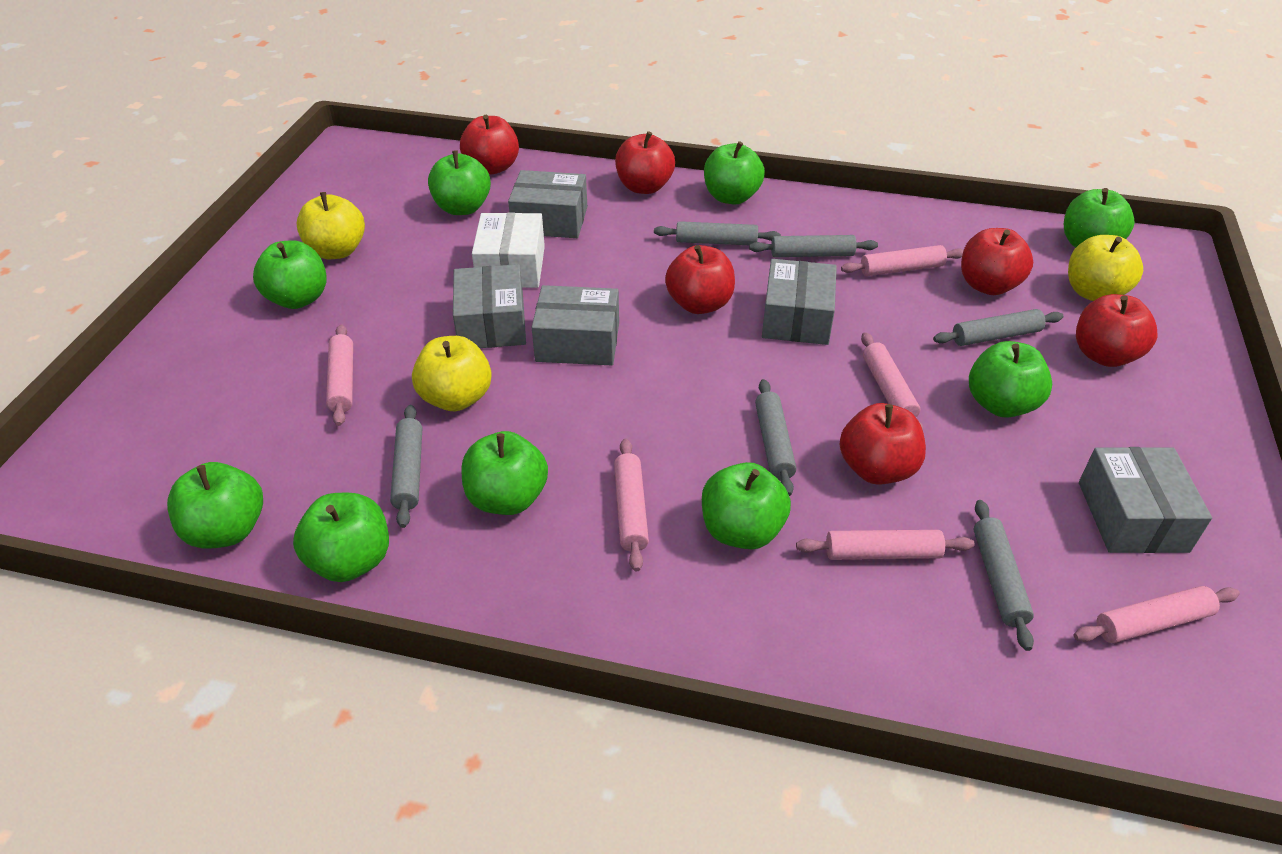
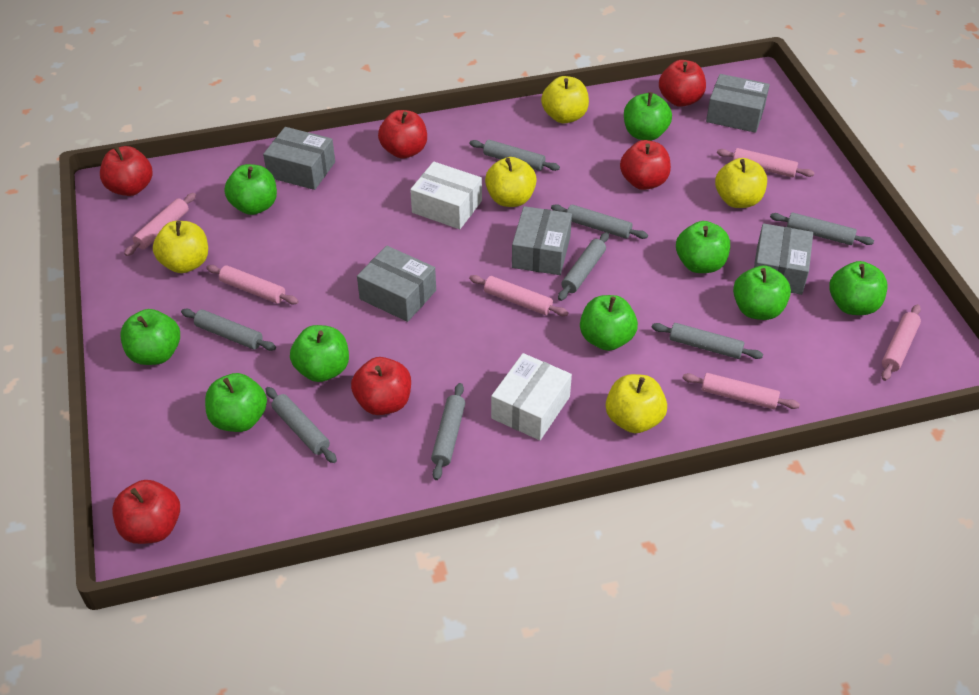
grey rolling pin: 6 -> 8
white box: 1 -> 2
yellow apple: 3 -> 5

